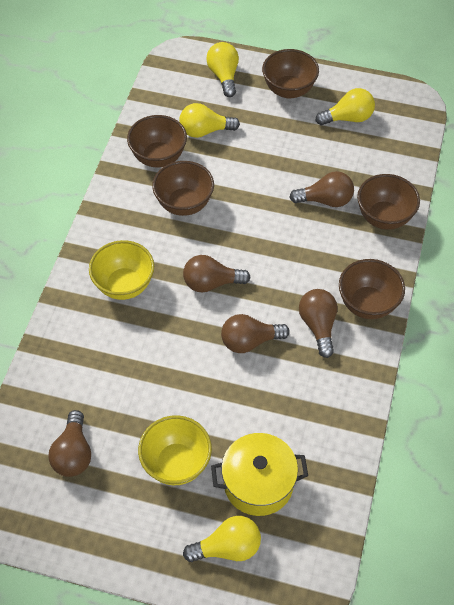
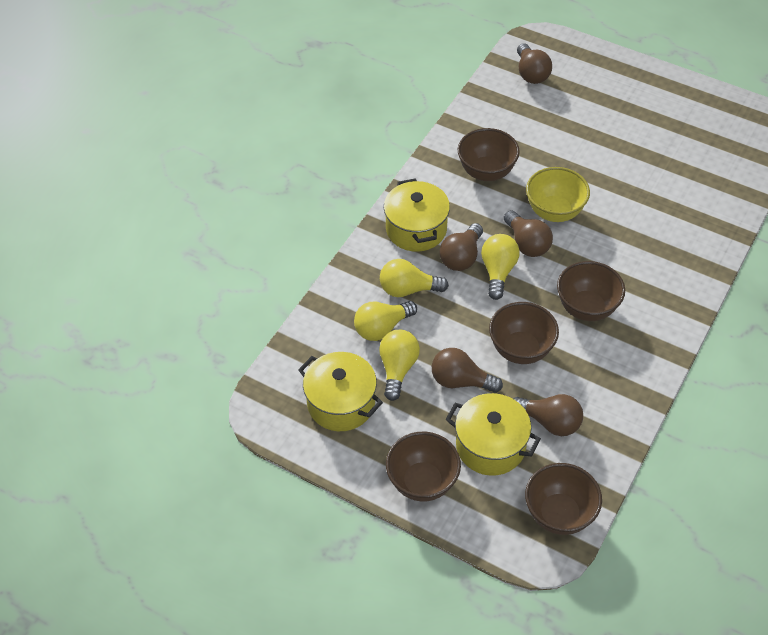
yellow bowl: 2 -> 1
yellow pot: 1 -> 3

